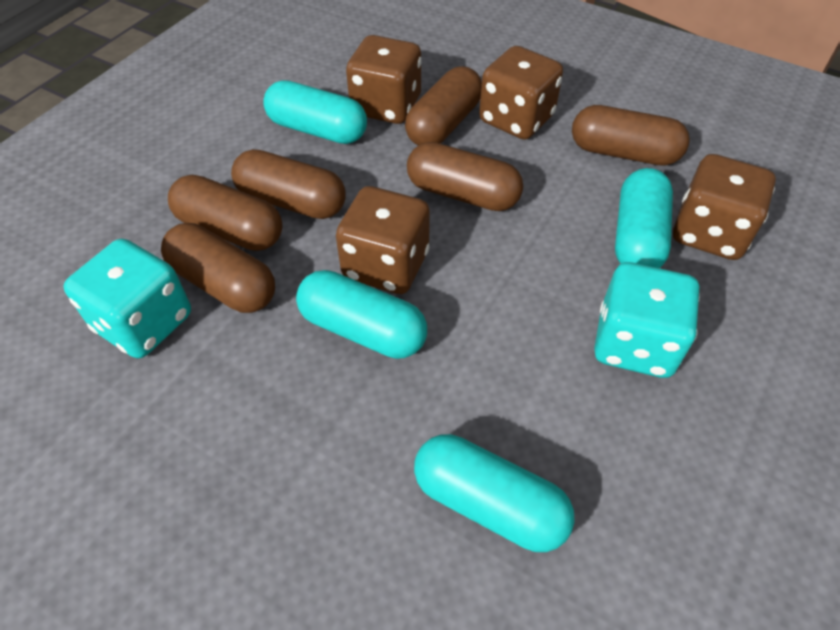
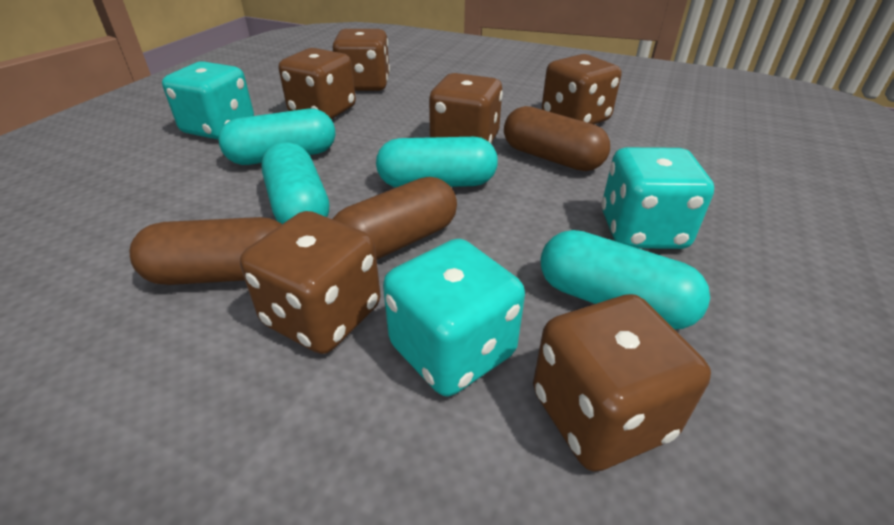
brown capsule: 6 -> 3
brown dice: 4 -> 6
turquoise dice: 2 -> 3

